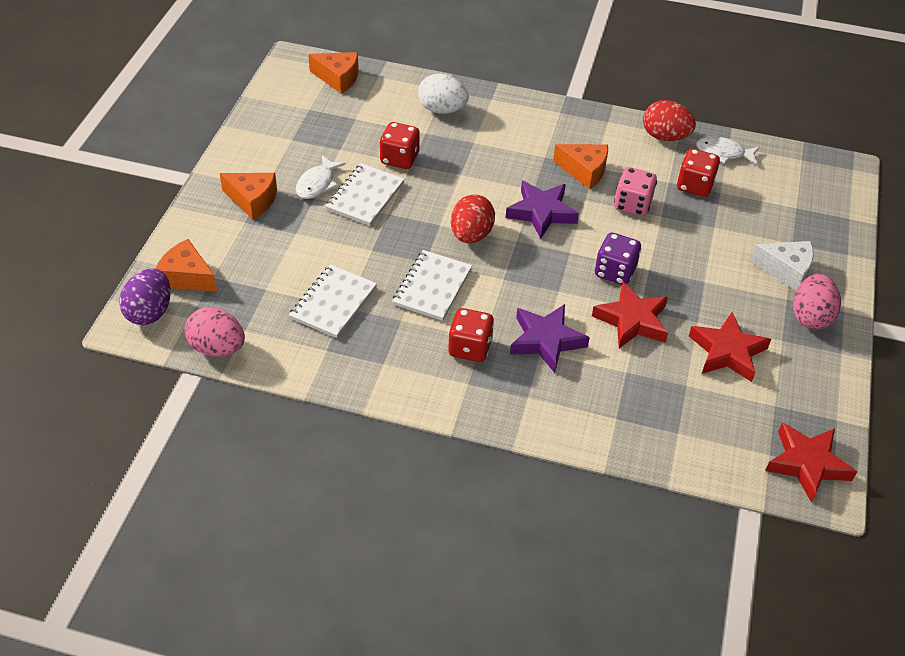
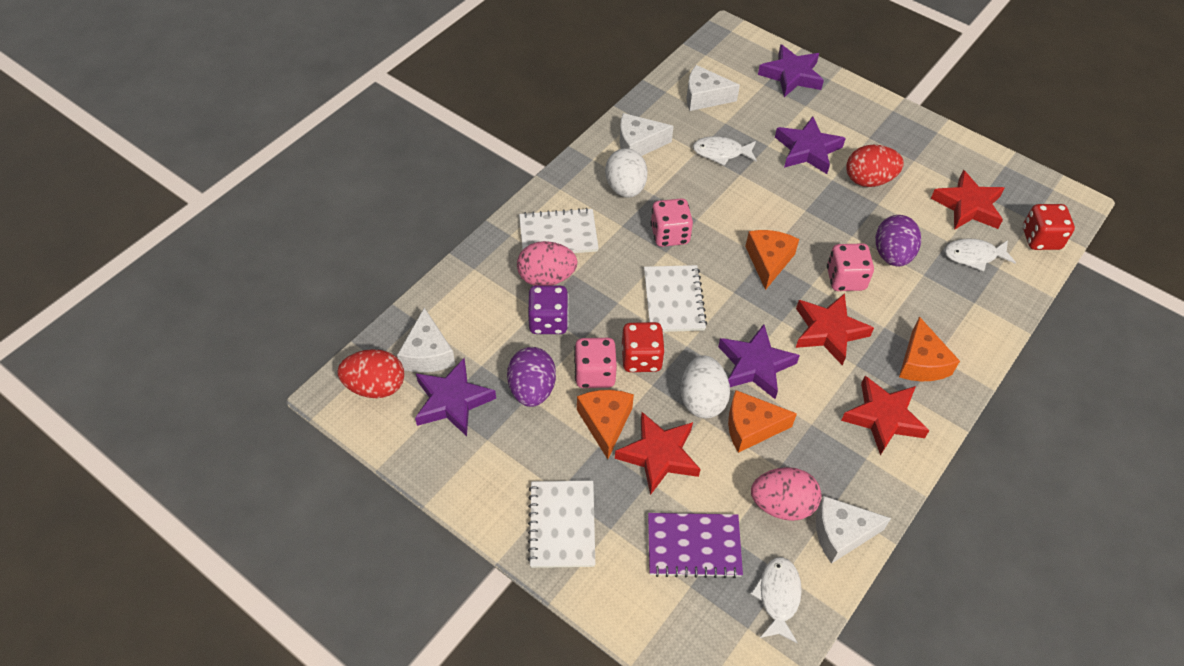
pink dice: 1 -> 3
purple egg: 1 -> 2
purple notebook: 0 -> 1
purple star: 2 -> 4
red dice: 3 -> 2
red star: 3 -> 4
white cheese: 1 -> 4
white egg: 1 -> 2
white fish: 2 -> 3

